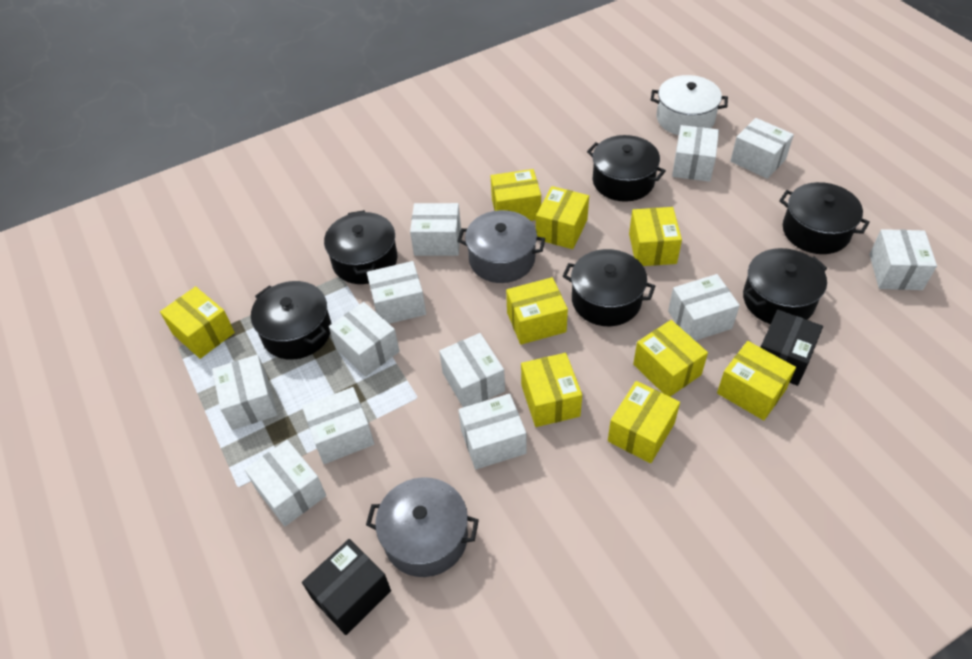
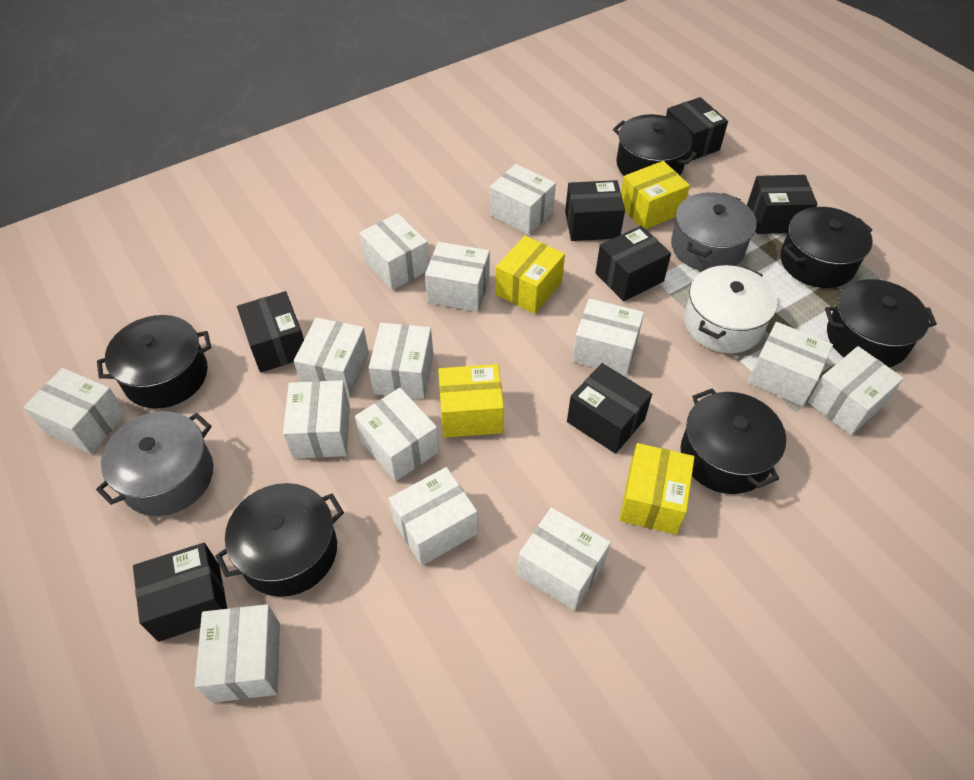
black box: 2 -> 7
white box: 12 -> 14
yellow box: 9 -> 4

